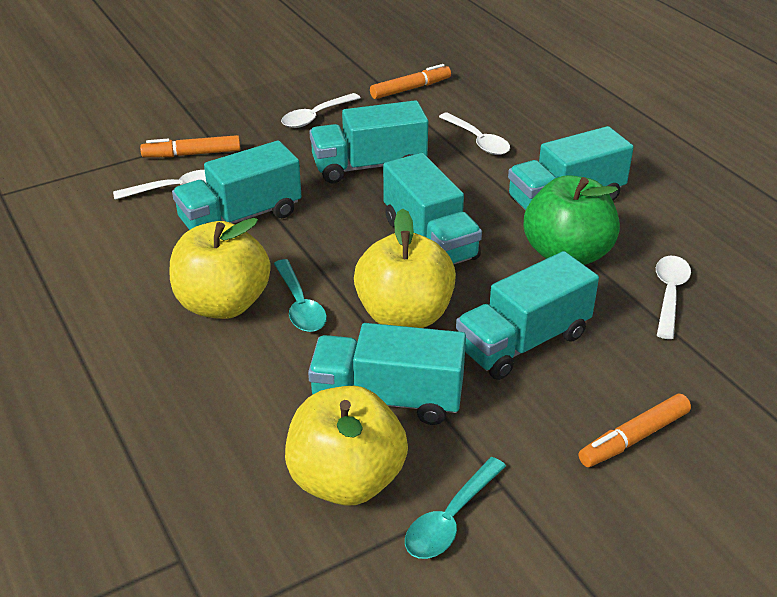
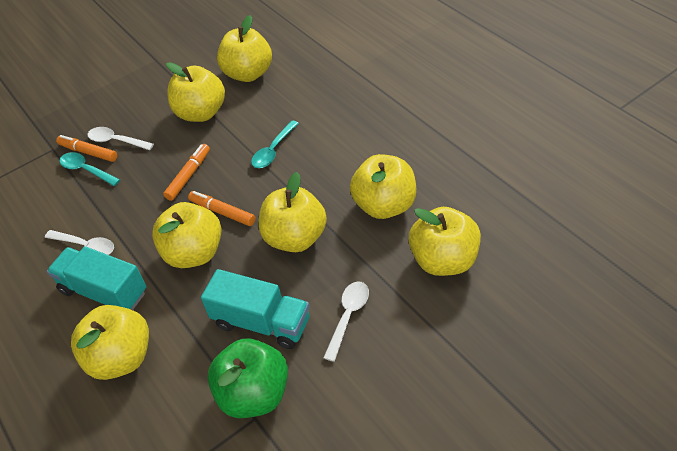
turquoise truck: 6 -> 2
white spoon: 4 -> 3
yellow apple: 3 -> 7

